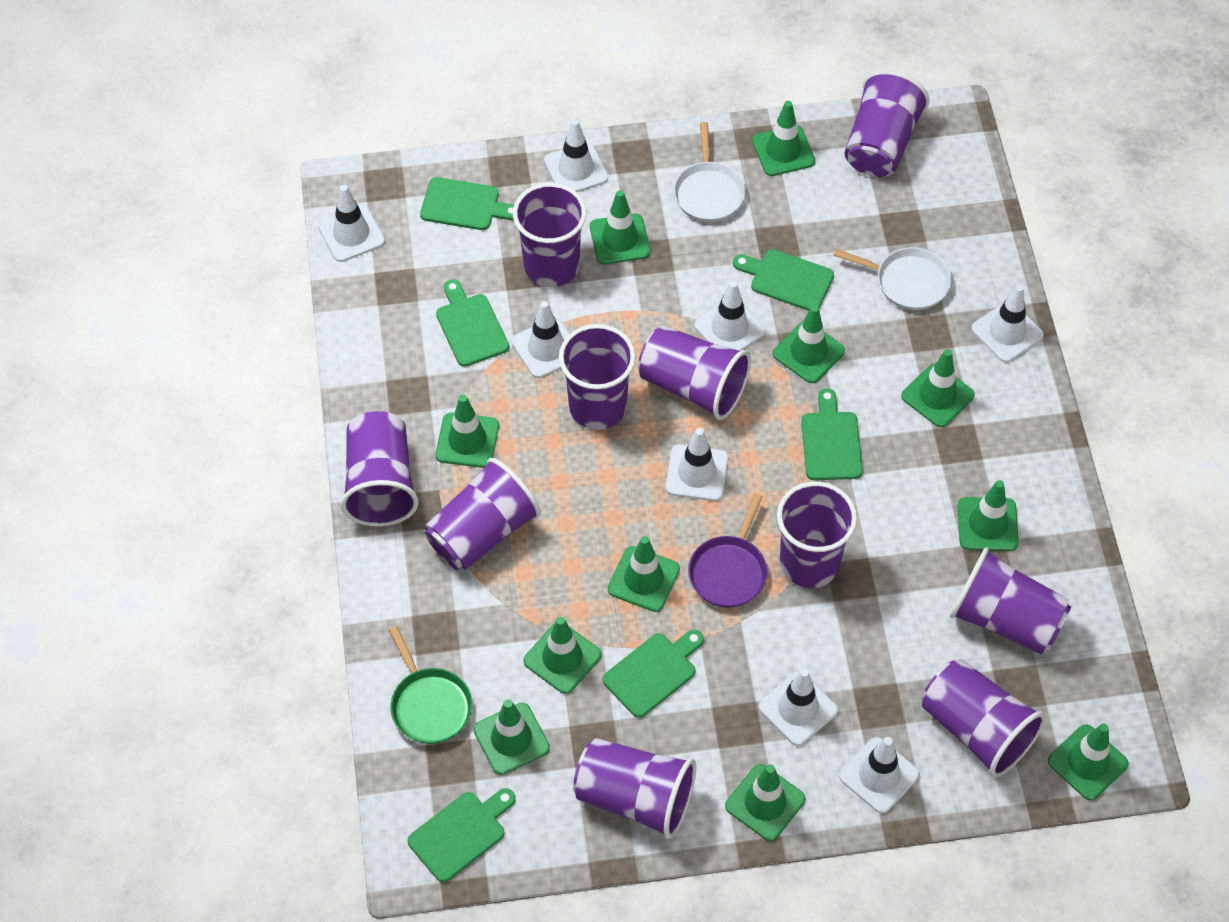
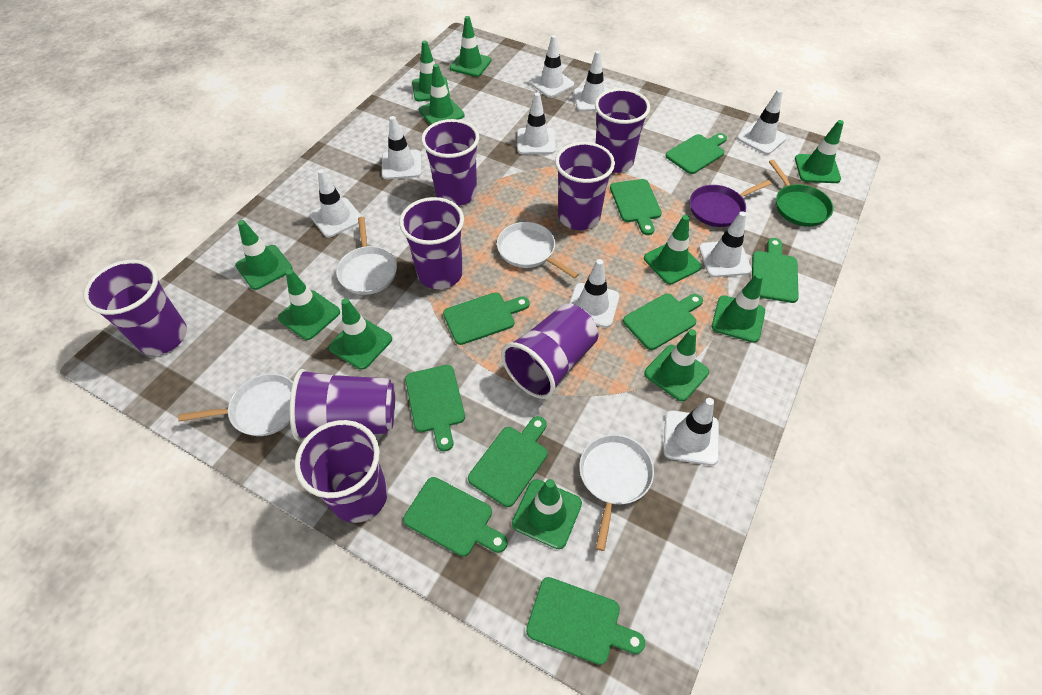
green cutting board: 6 -> 9
purple cup: 10 -> 8
white pan: 2 -> 4
white traffic cone: 8 -> 9

